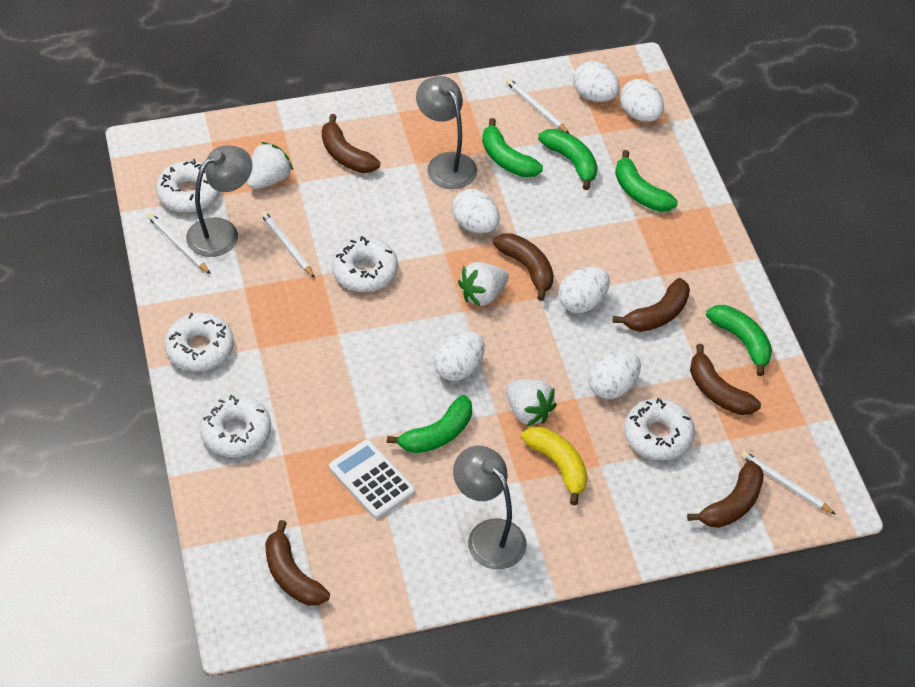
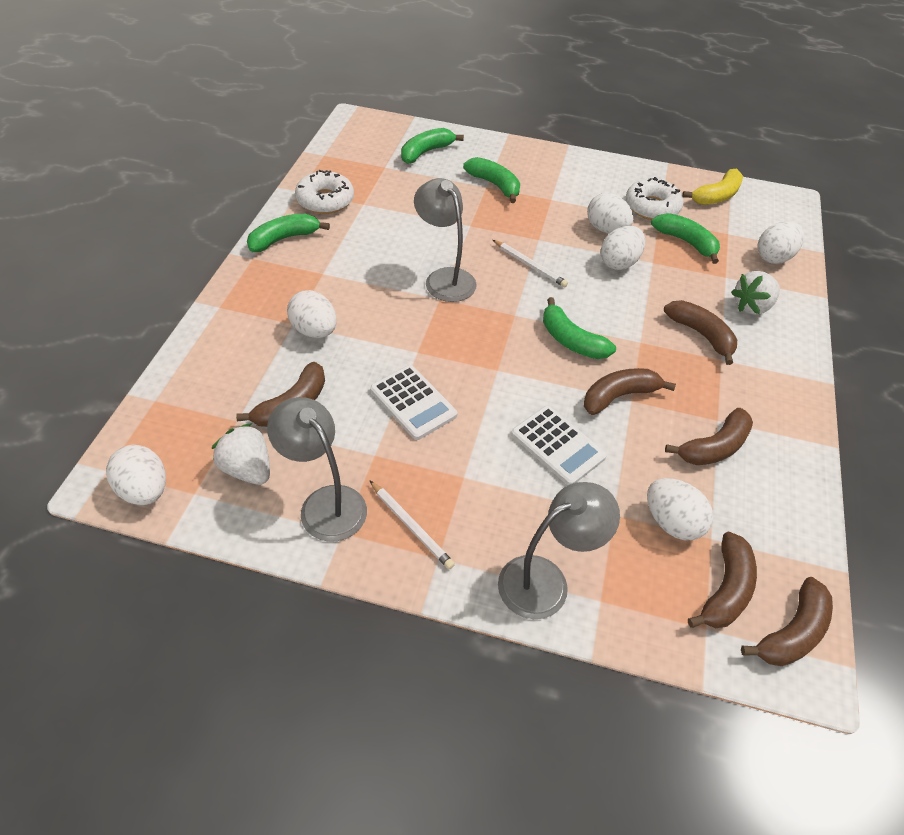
white calculator: 1 -> 2
white donut: 5 -> 2
white pencil: 4 -> 2
white strawberry: 3 -> 2

